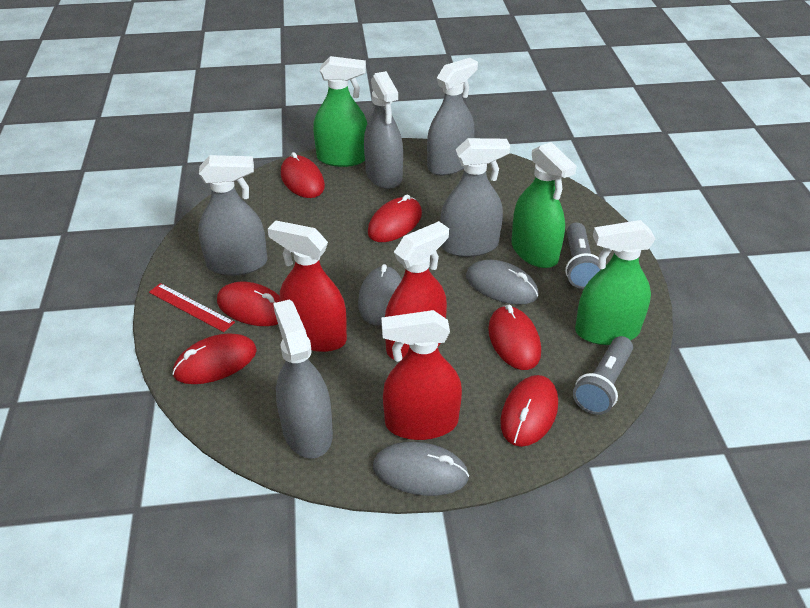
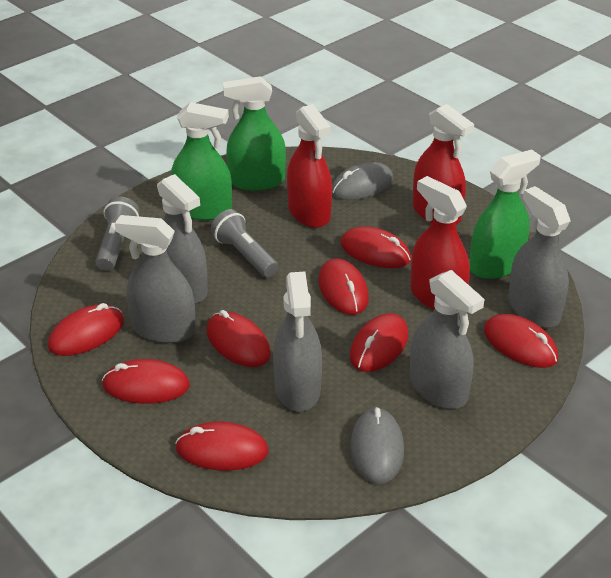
grey mouse: 3 -> 2
red mouse: 6 -> 8
red ruler: 1 -> 0

